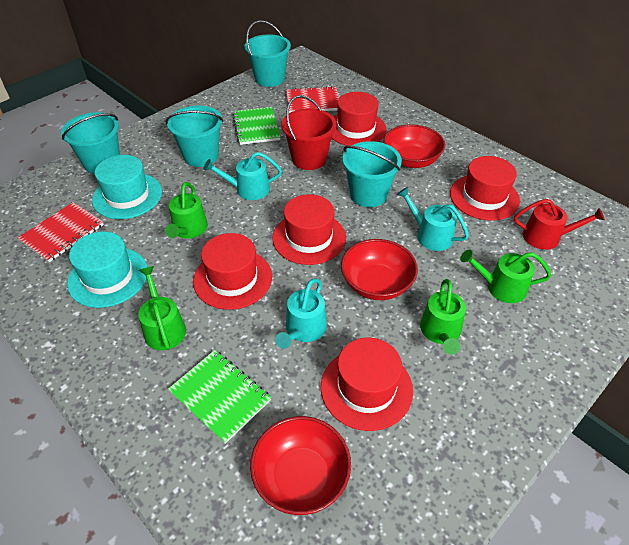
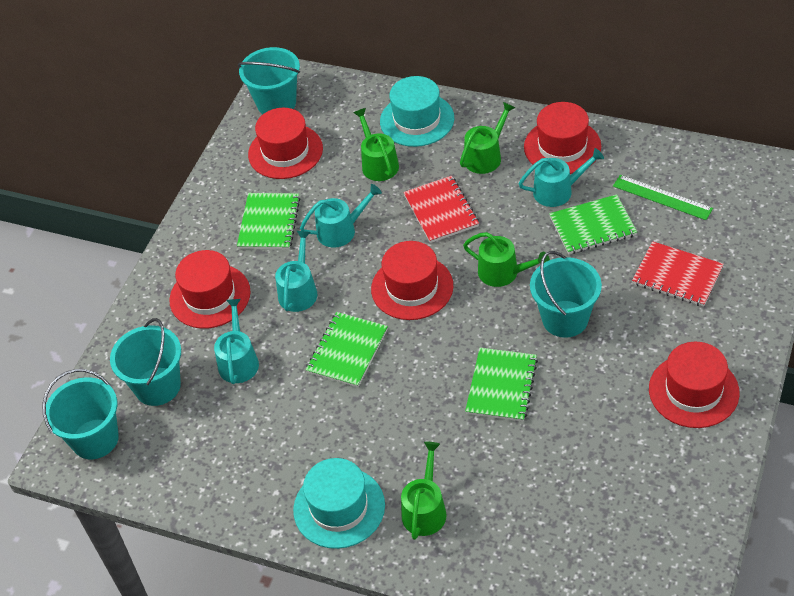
green notebook: 2 -> 4
green ruler: 0 -> 1
red bowl: 3 -> 0
red bucket: 1 -> 0
red watering can: 1 -> 0
turquoise watering can: 3 -> 4

